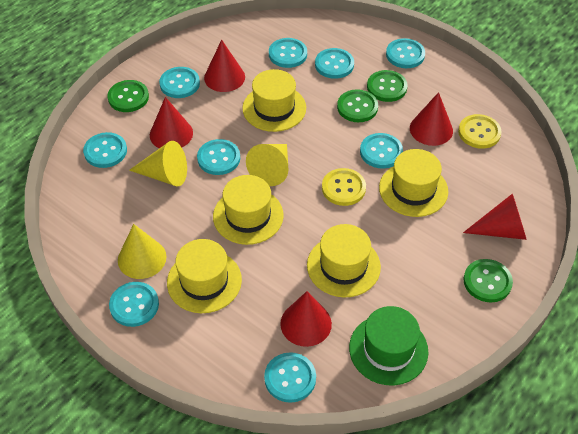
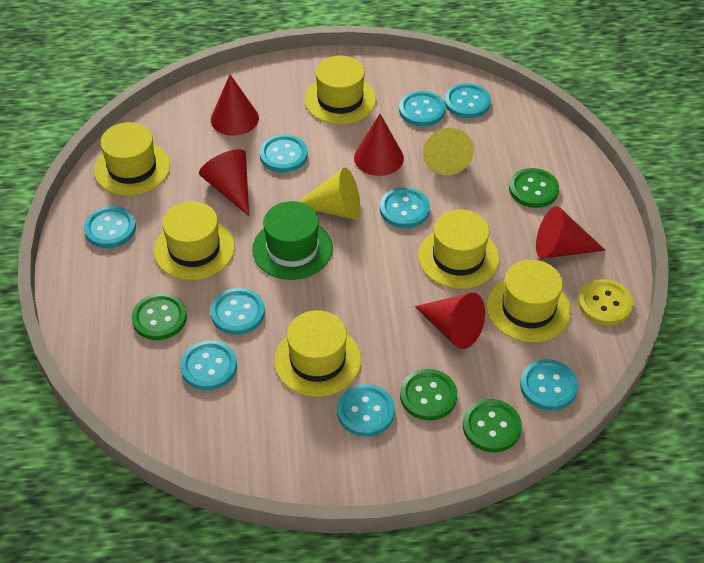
yellow button: 2 -> 1
yellow cone: 3 -> 2
yellow hat: 5 -> 6

